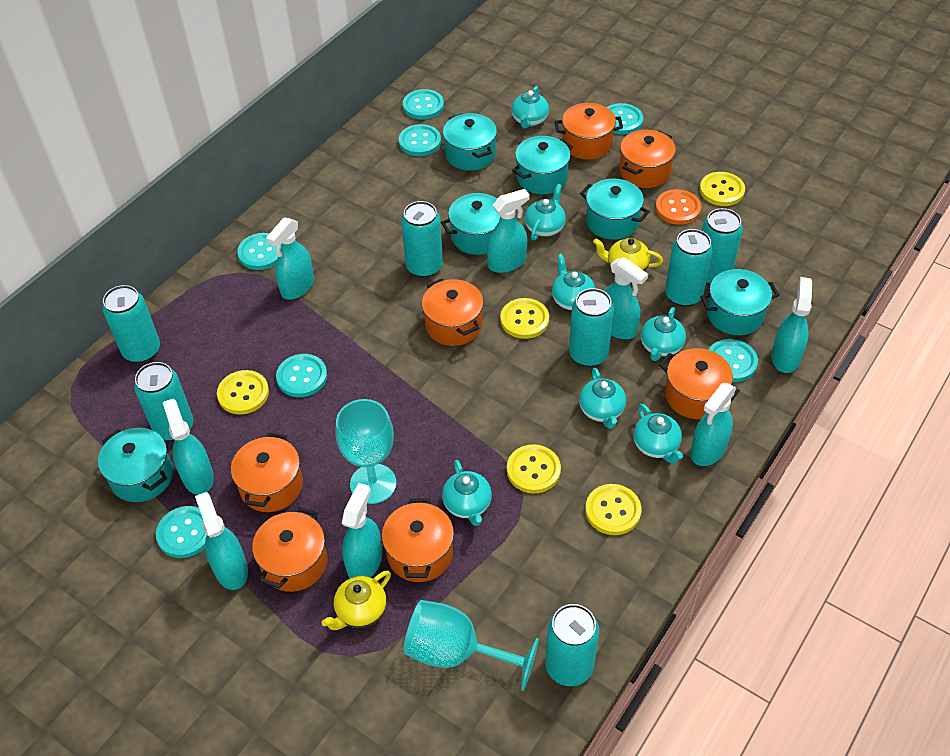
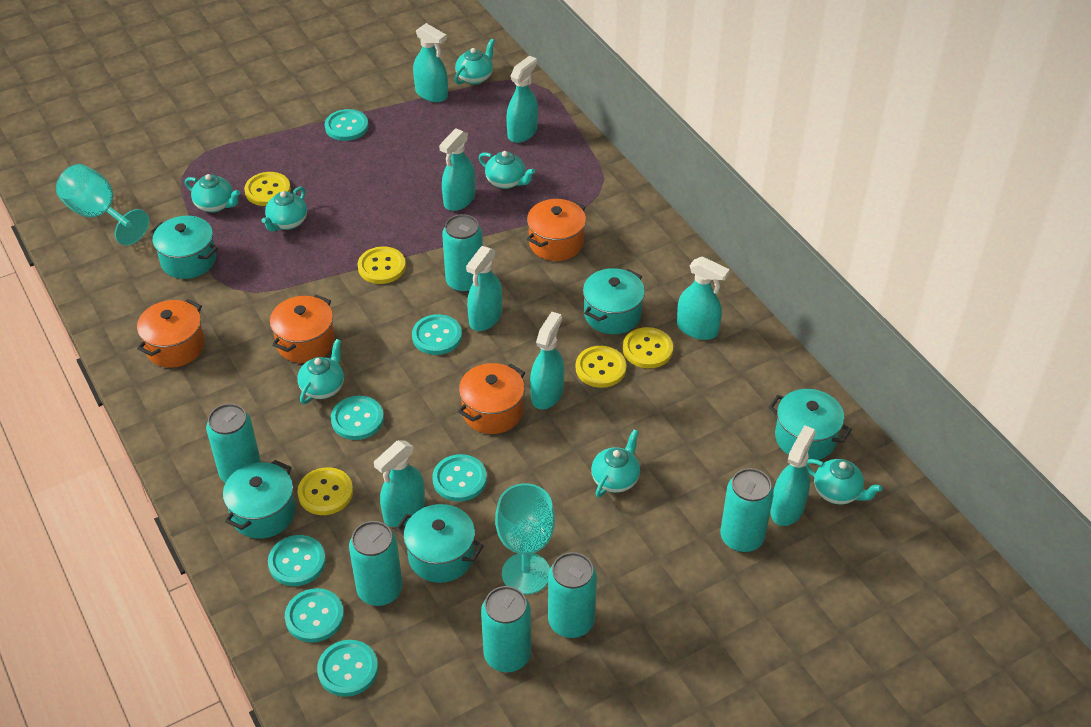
orange button: 1 -> 0
orange pot: 7 -> 4
turquoise can: 7 -> 6
turquoise pot: 6 -> 5
yellow teapot: 2 -> 0

